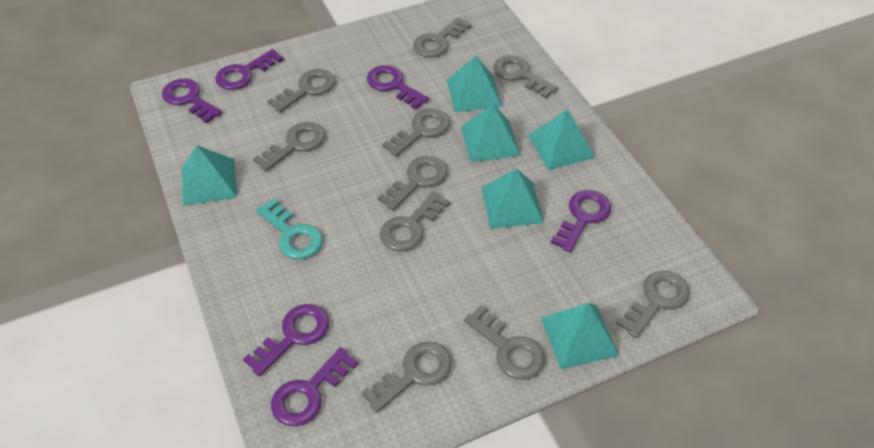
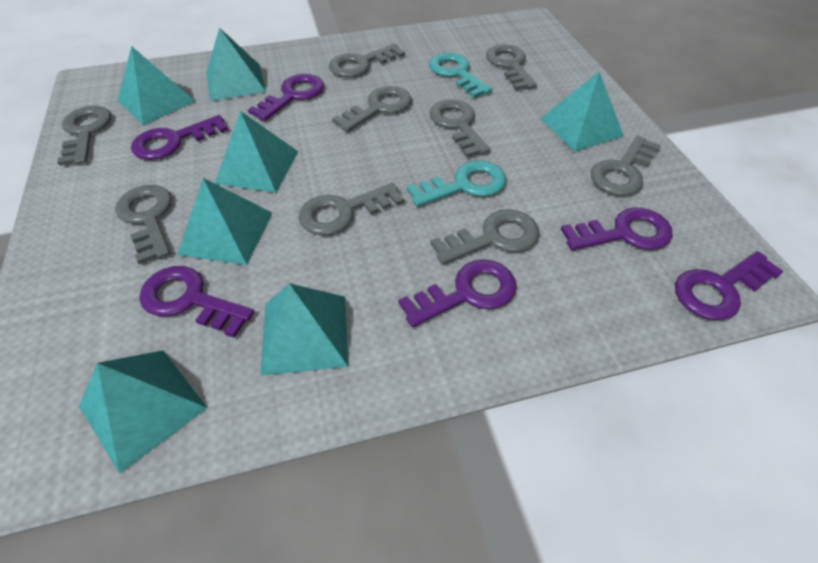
grey key: 10 -> 9
turquoise key: 1 -> 2
turquoise pyramid: 6 -> 7

